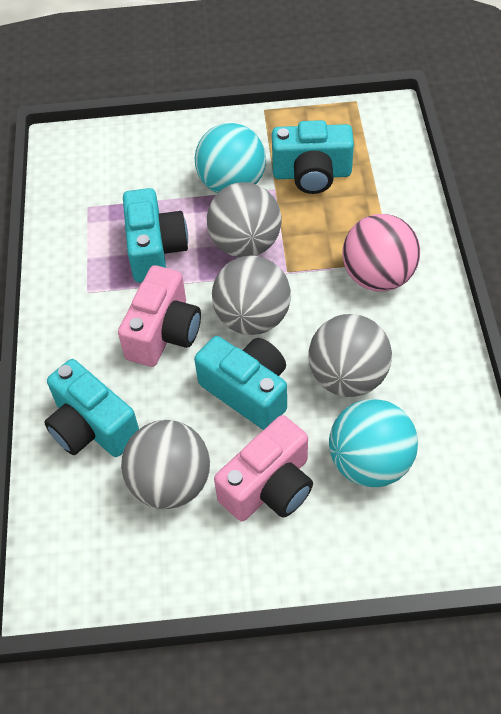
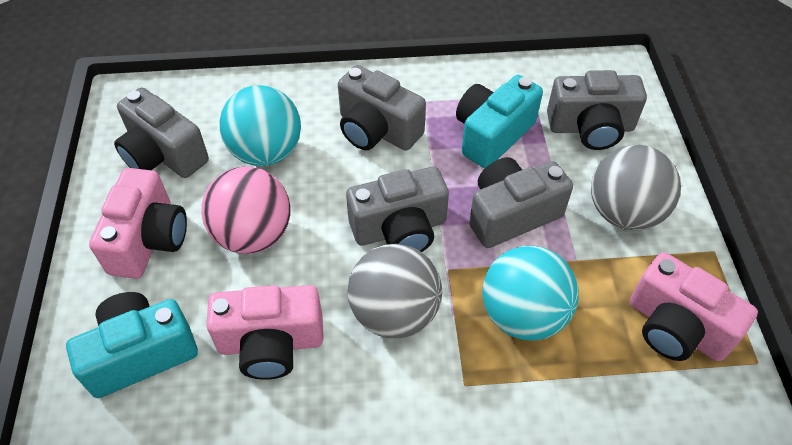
grey ball: 4 -> 2
grey camera: 0 -> 5
pink camera: 2 -> 3
turquoise camera: 4 -> 2

